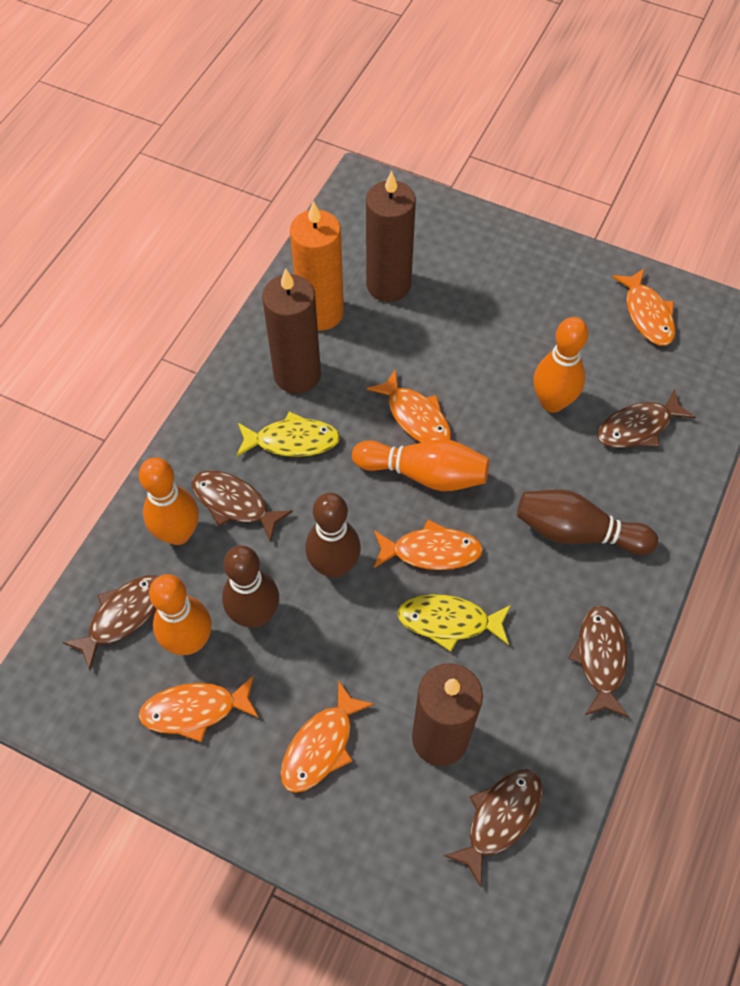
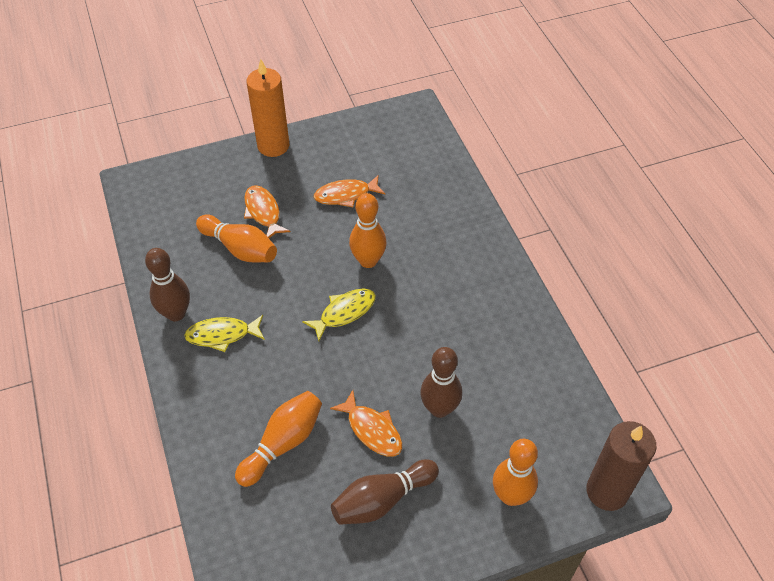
brown candle: 3 -> 1
brown fish: 5 -> 0
orange fish: 5 -> 3

